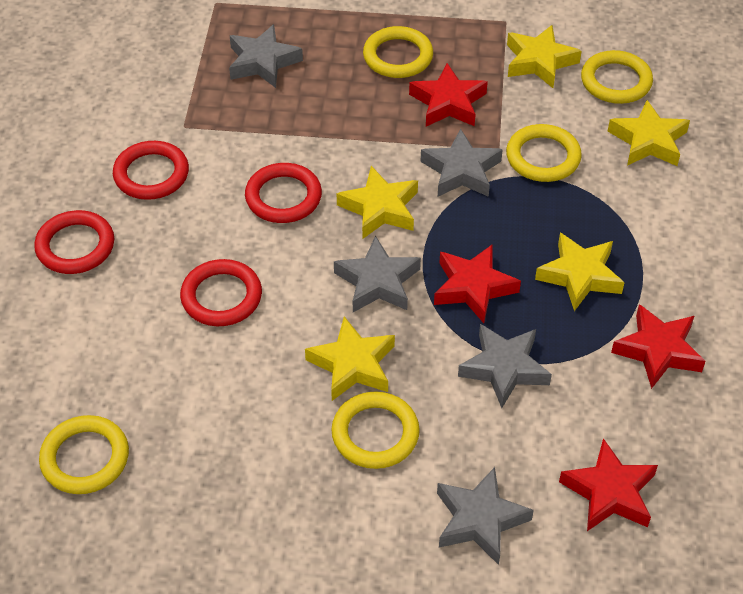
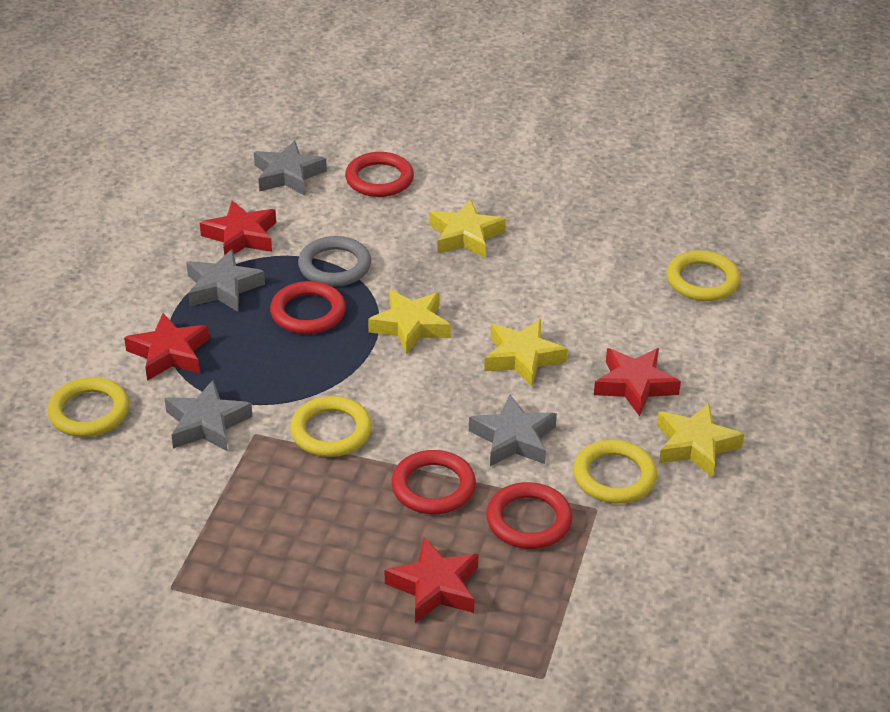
grey ring: 0 -> 1
grey star: 5 -> 4
yellow ring: 5 -> 4
yellow star: 5 -> 4

